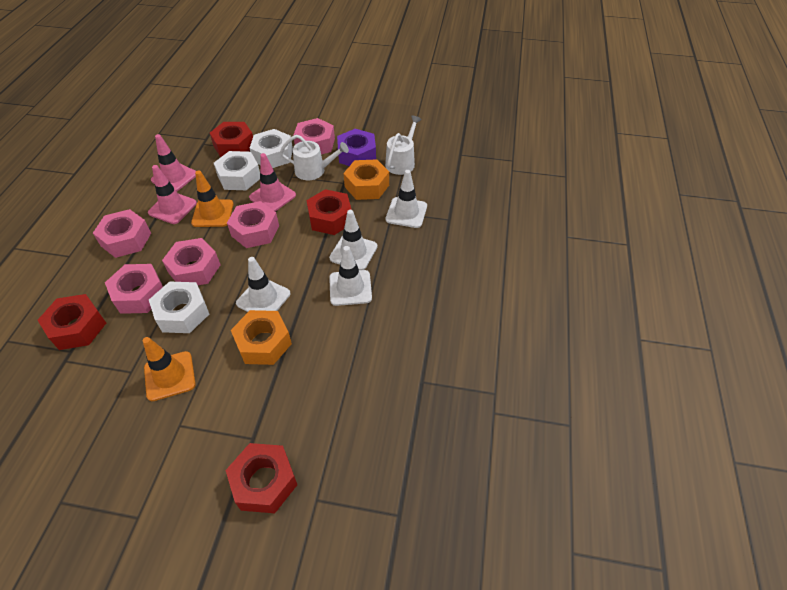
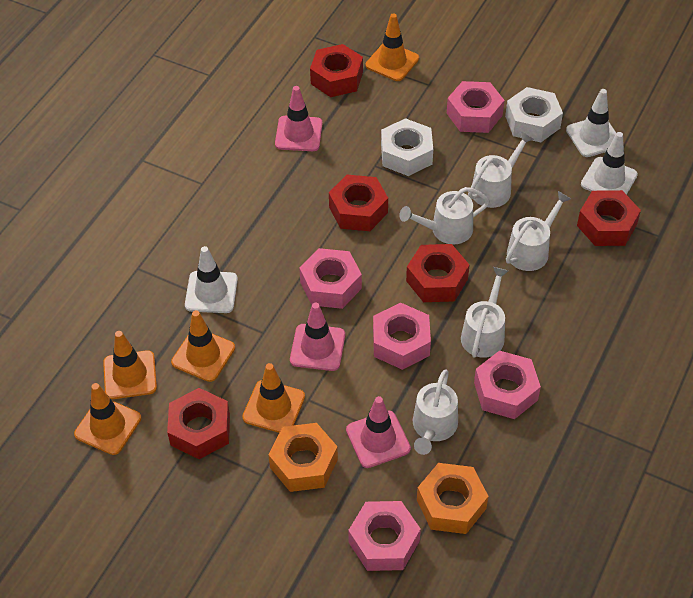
orange traffic cone: 2 -> 5
purple nut: 1 -> 0
red nut: 4 -> 5
white nut: 3 -> 2
white traffic cone: 4 -> 3
white watering can: 2 -> 5

